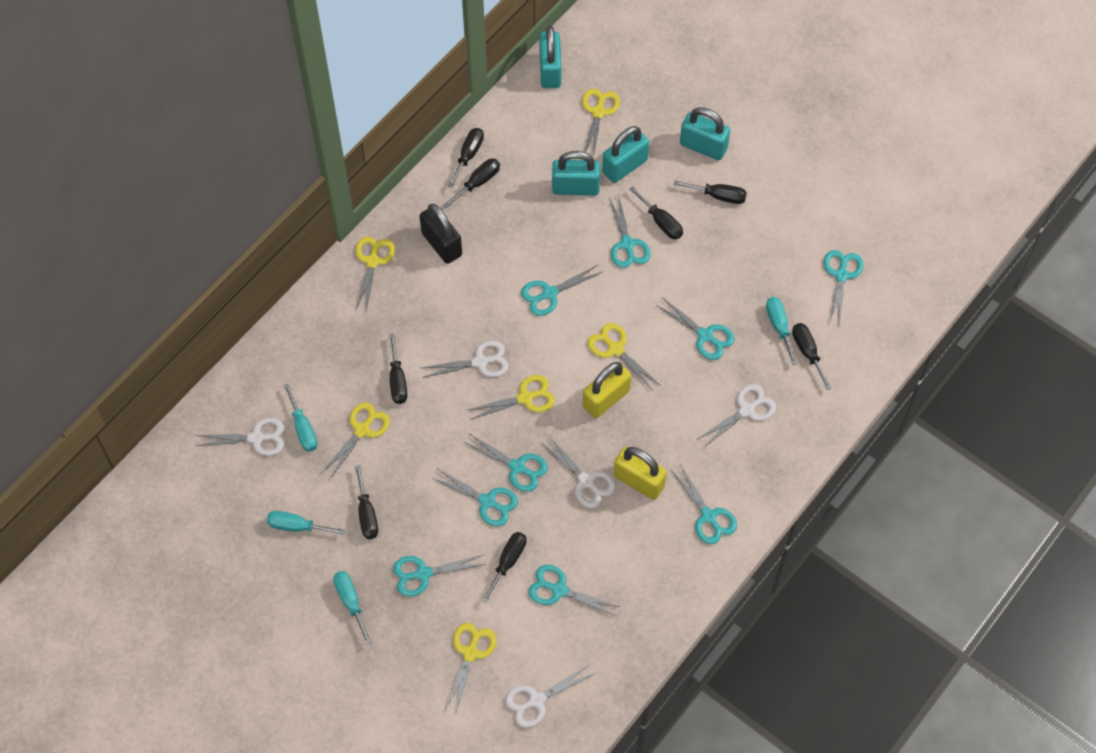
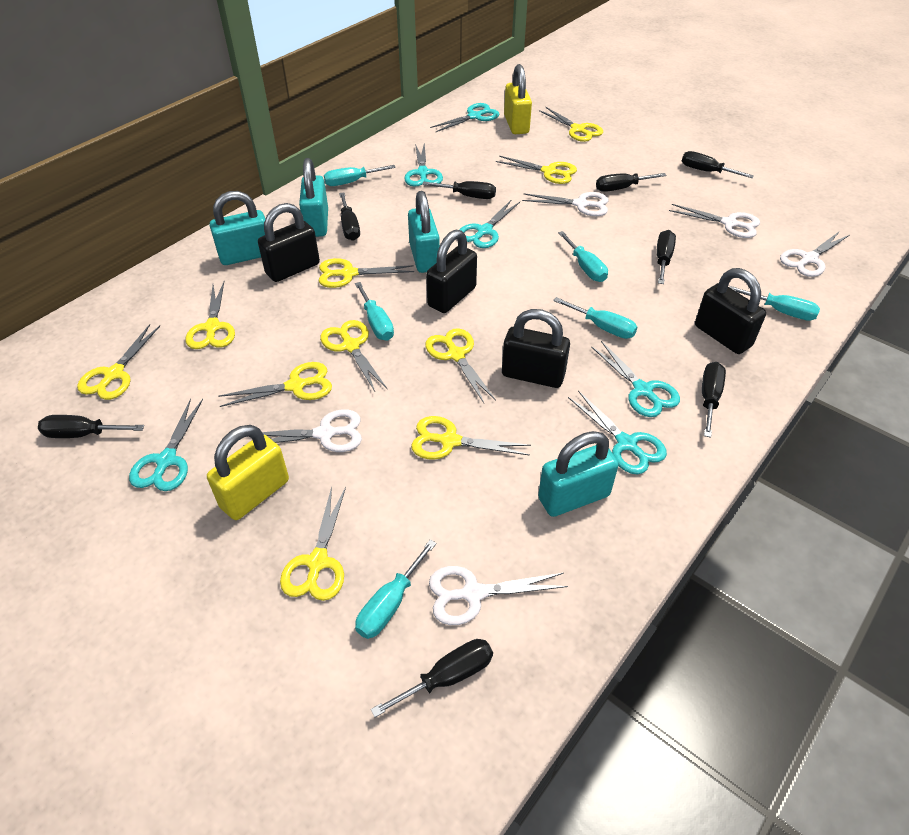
black padlock: 1 -> 4
turquoise scissors: 9 -> 6
turquoise screwdriver: 4 -> 6
yellow scissors: 6 -> 10

